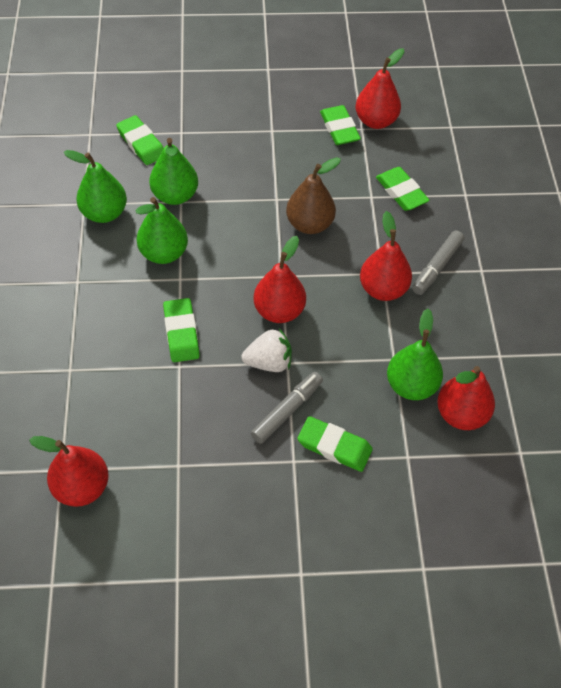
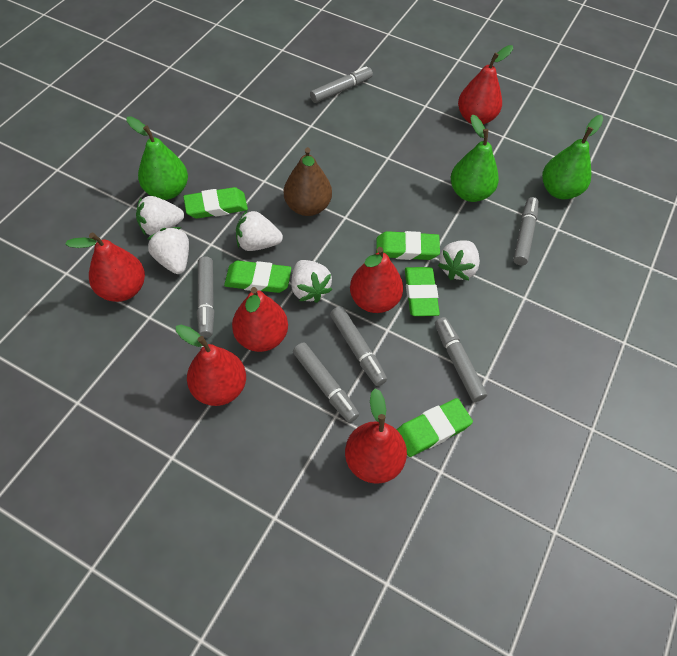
green pear: 4 -> 3
grey marker: 2 -> 6
red pear: 5 -> 6
white strawberry: 1 -> 5

